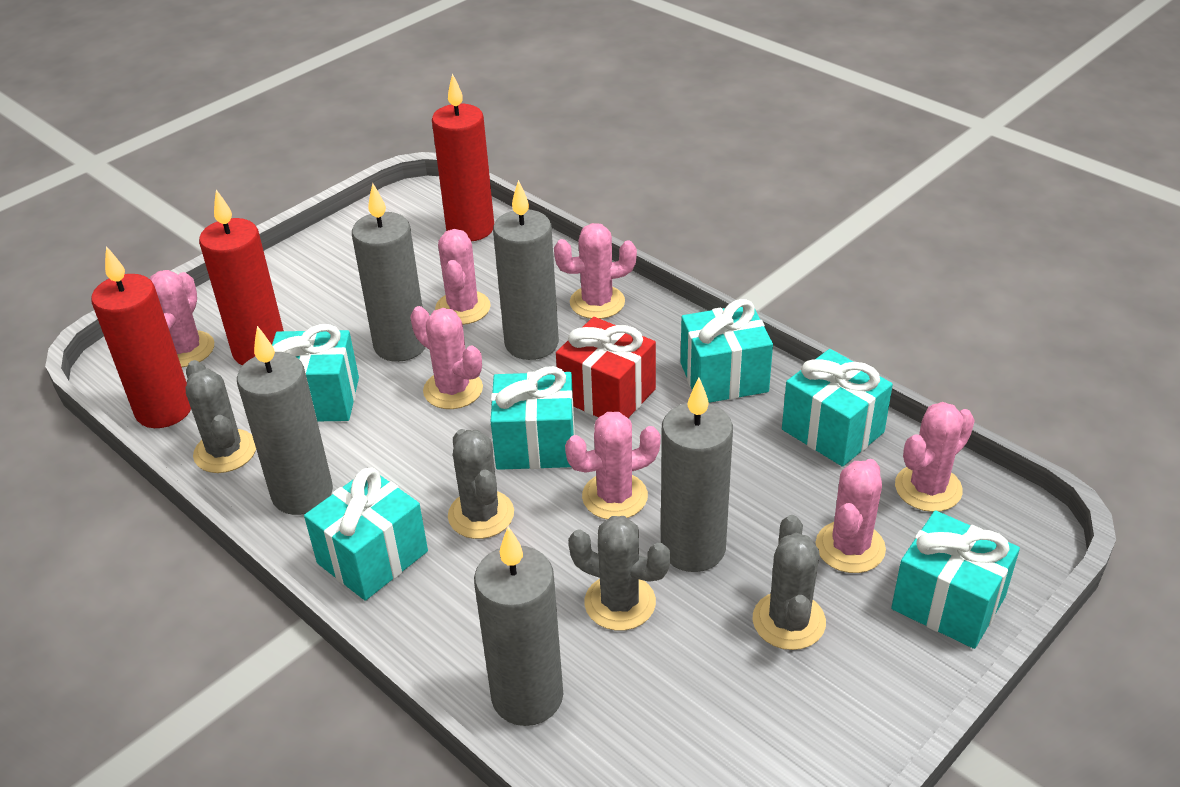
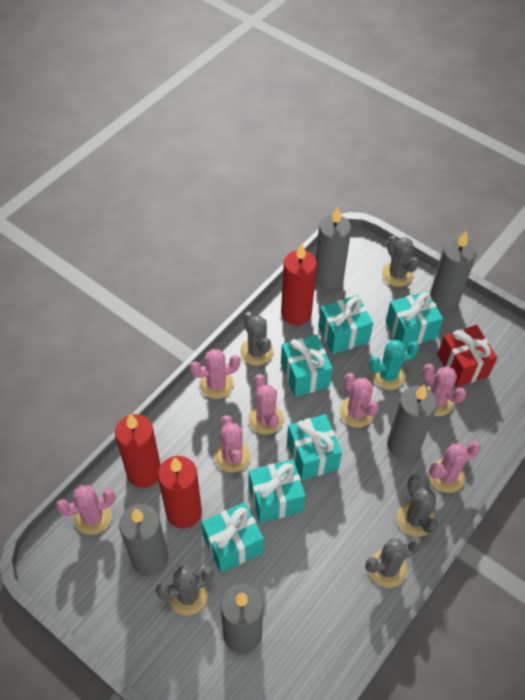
grey cactus: 4 -> 5
turquoise cactus: 0 -> 1

